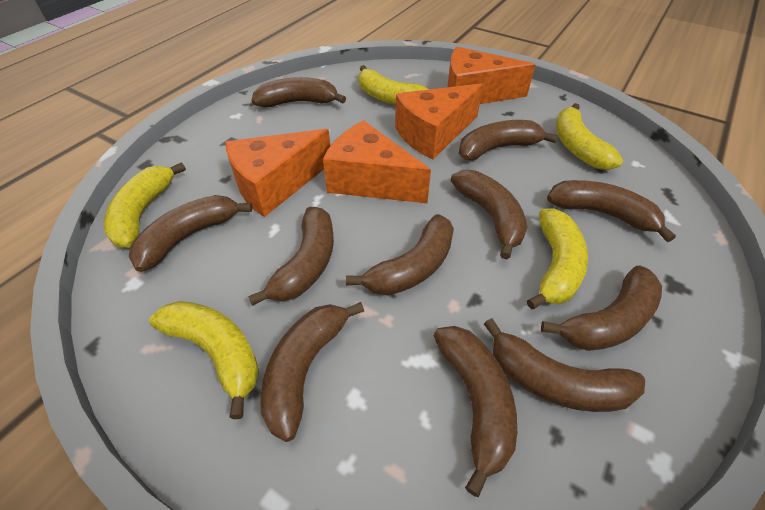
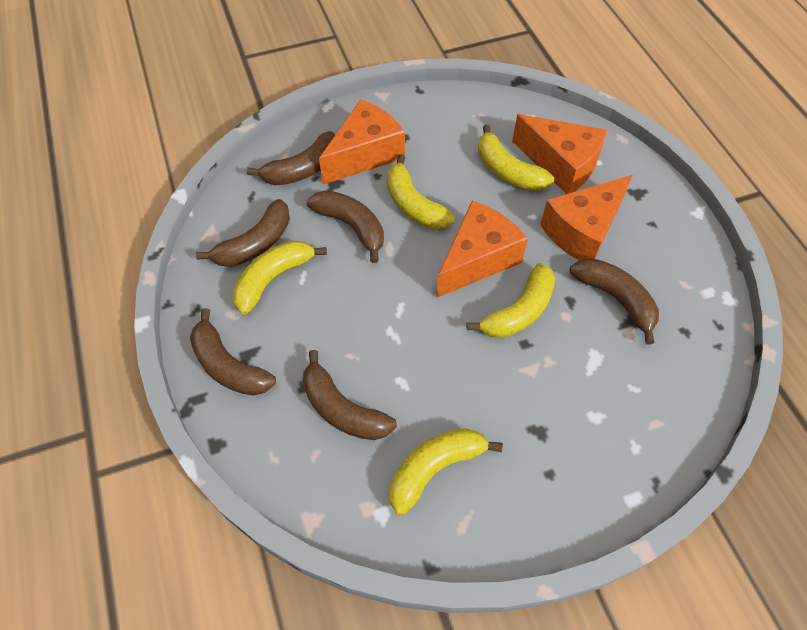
brown banana: 11 -> 6

